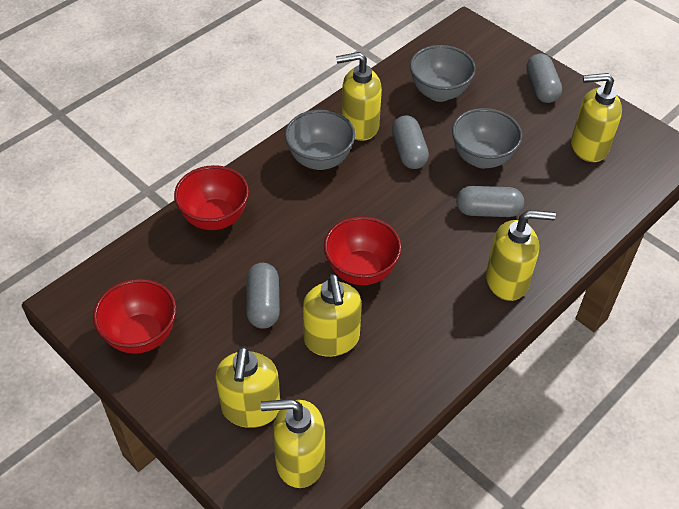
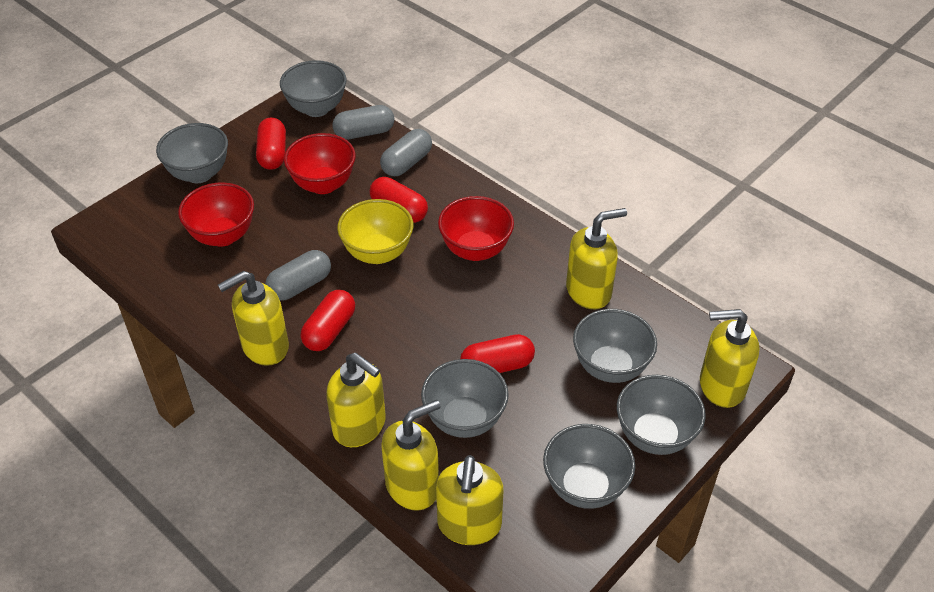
grey bowl: 3 -> 6
grey capsule: 4 -> 3
red capsule: 0 -> 4
yellow bowl: 0 -> 1

